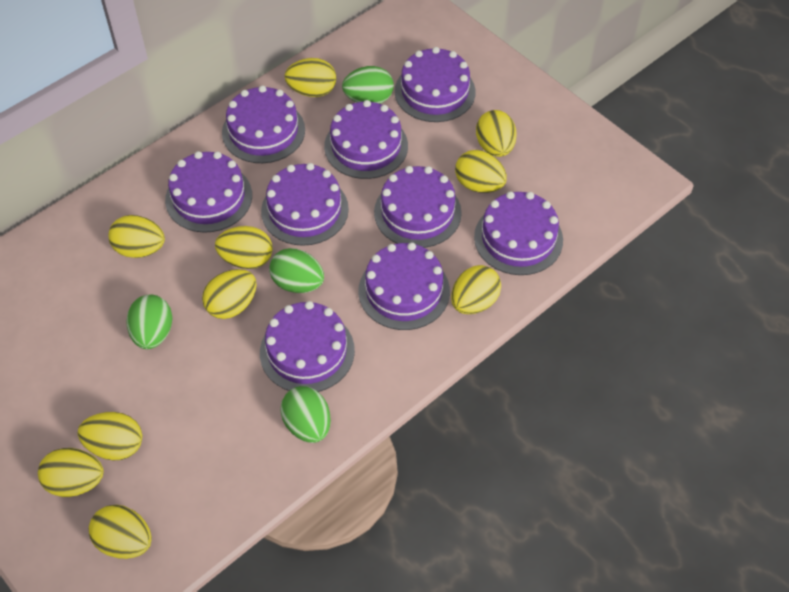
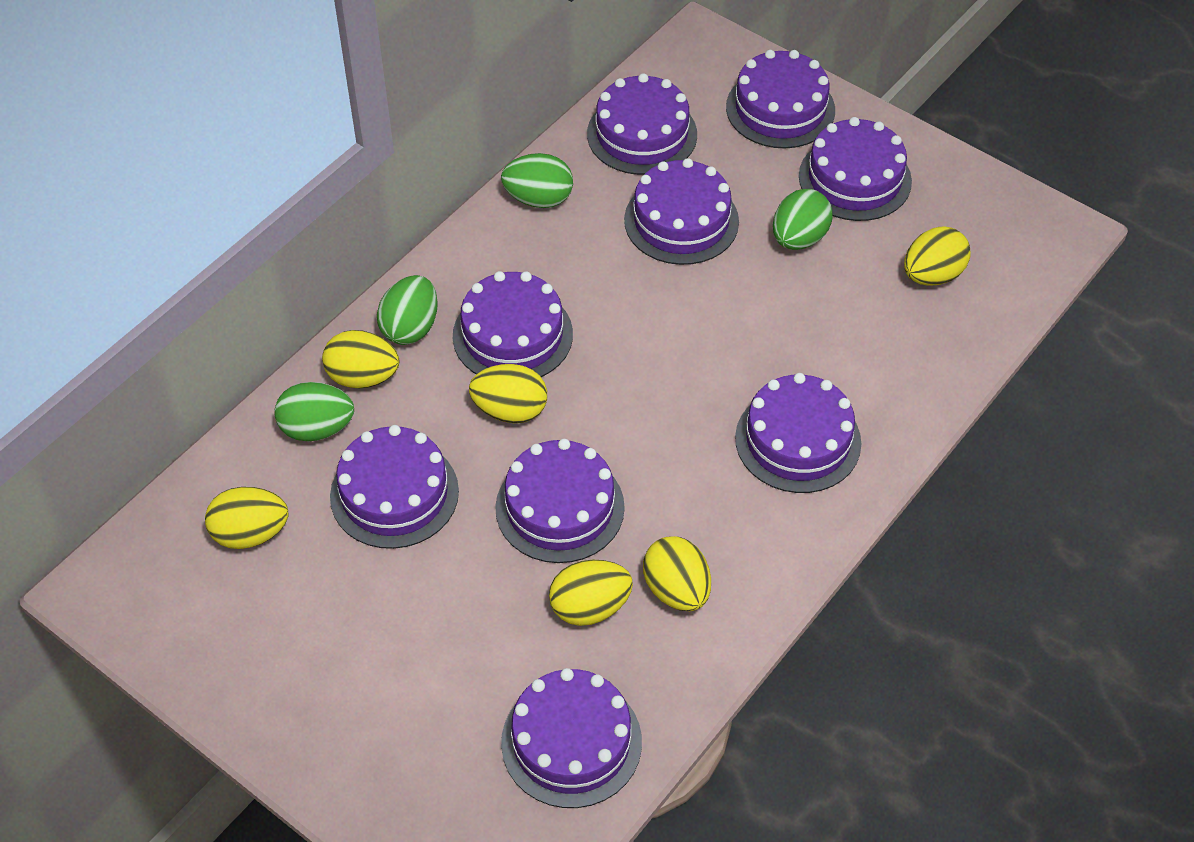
yellow egg: 10 -> 6

